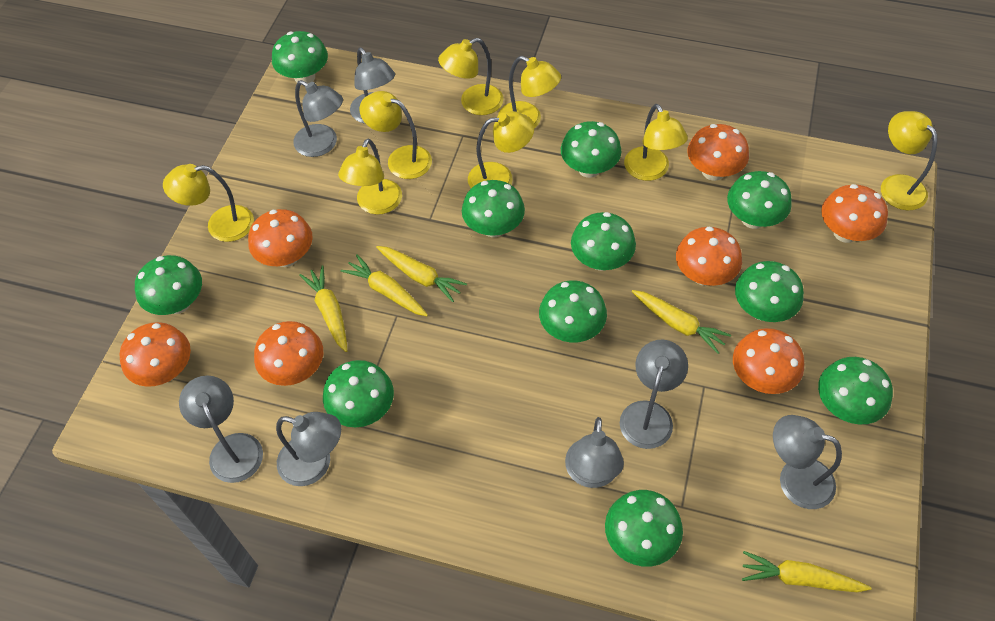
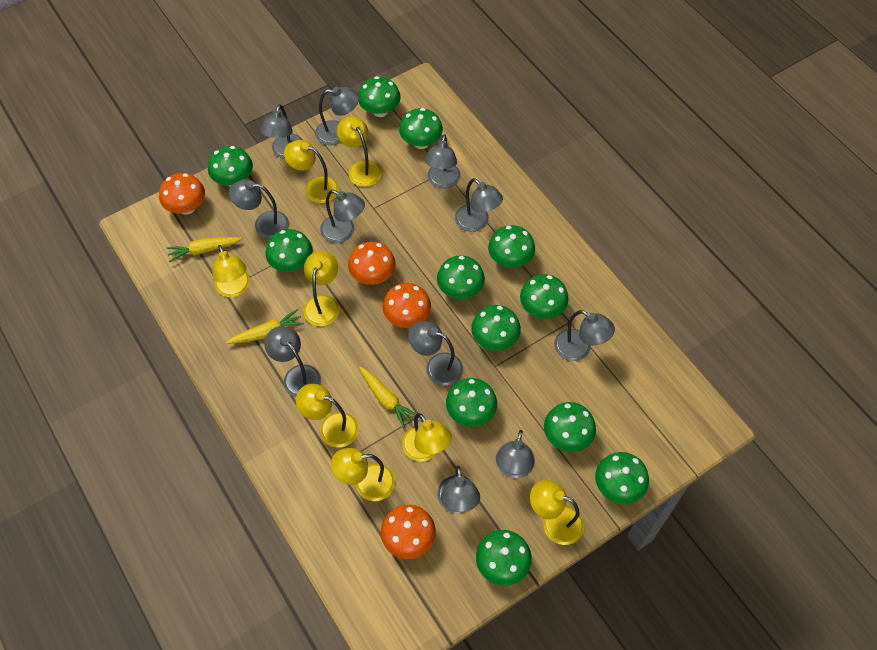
green mushroom: 11 -> 12
grey lamp: 7 -> 11
orange mushroom: 7 -> 4
yellow carrot: 5 -> 3

